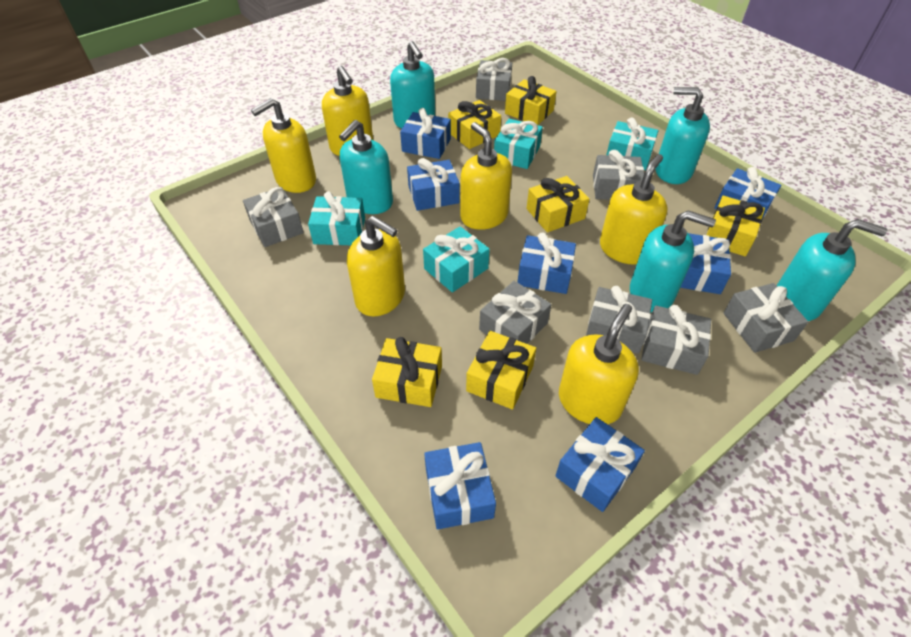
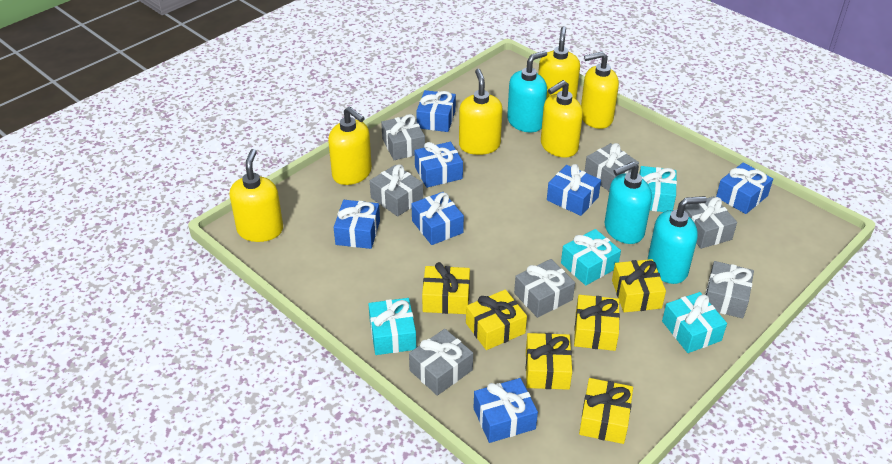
turquoise soap dispenser: 5 -> 3

